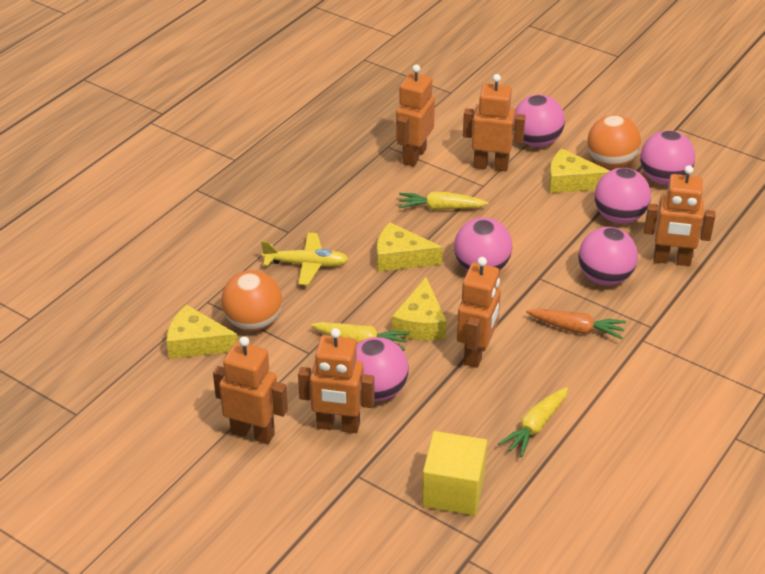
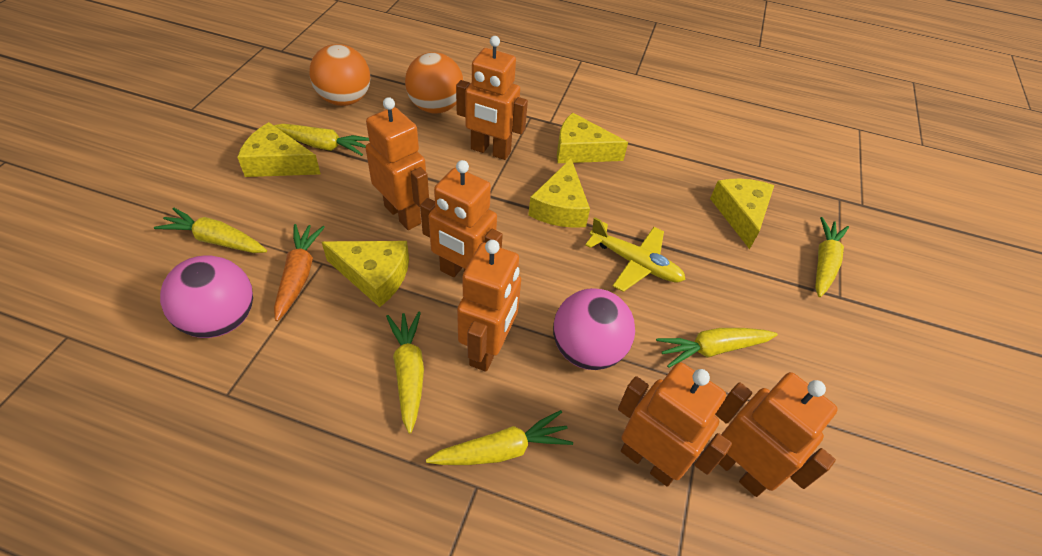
pink ball: 6 -> 2
yellow carrot: 3 -> 6
yellow cheese: 4 -> 5
yellow cube: 1 -> 0

